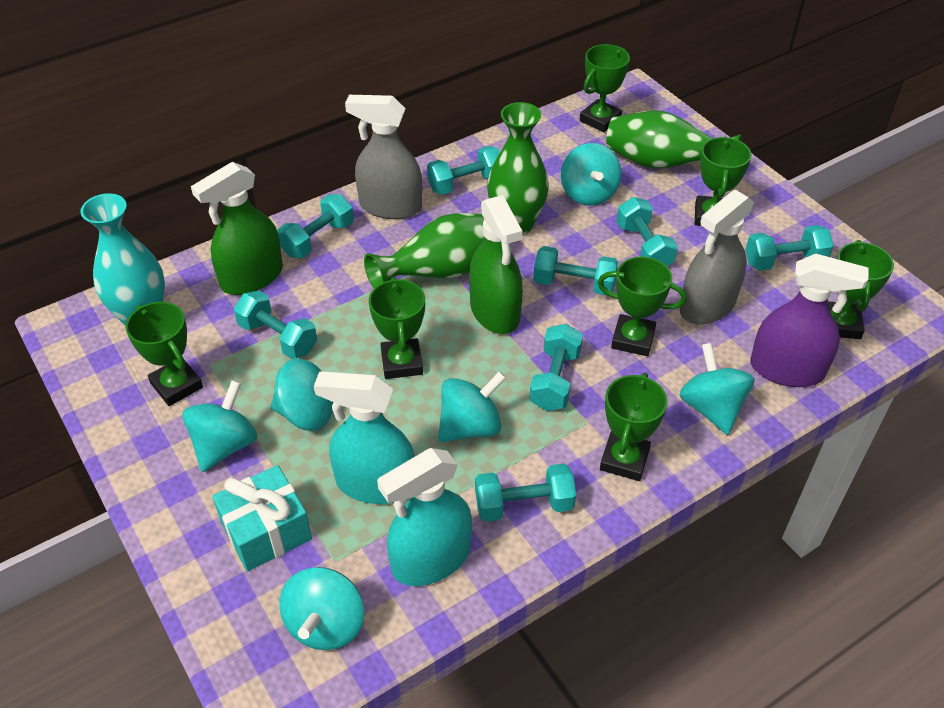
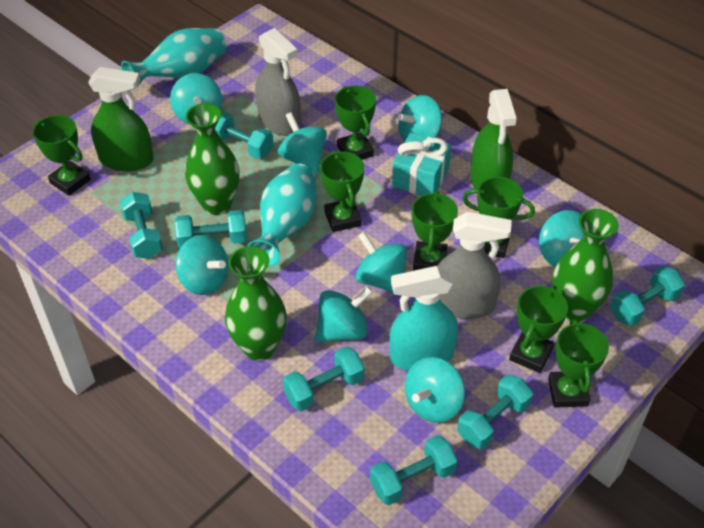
purple spray bottle: 1 -> 0
turquoise dumbbell: 8 -> 7
turquoise spinning top: 6 -> 8
turquoise spray bottle: 2 -> 1
turquoise vase: 1 -> 2

